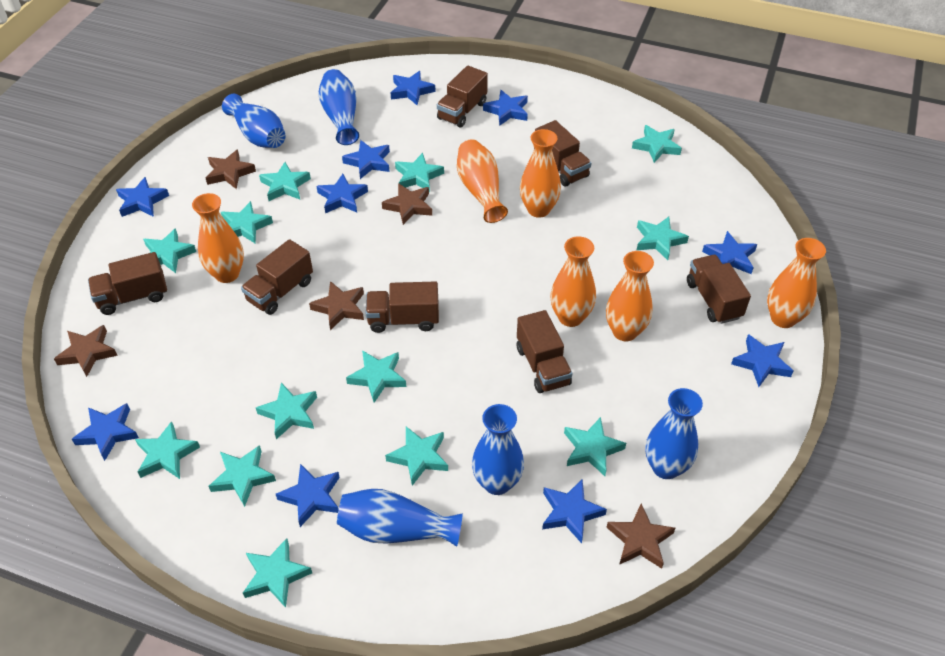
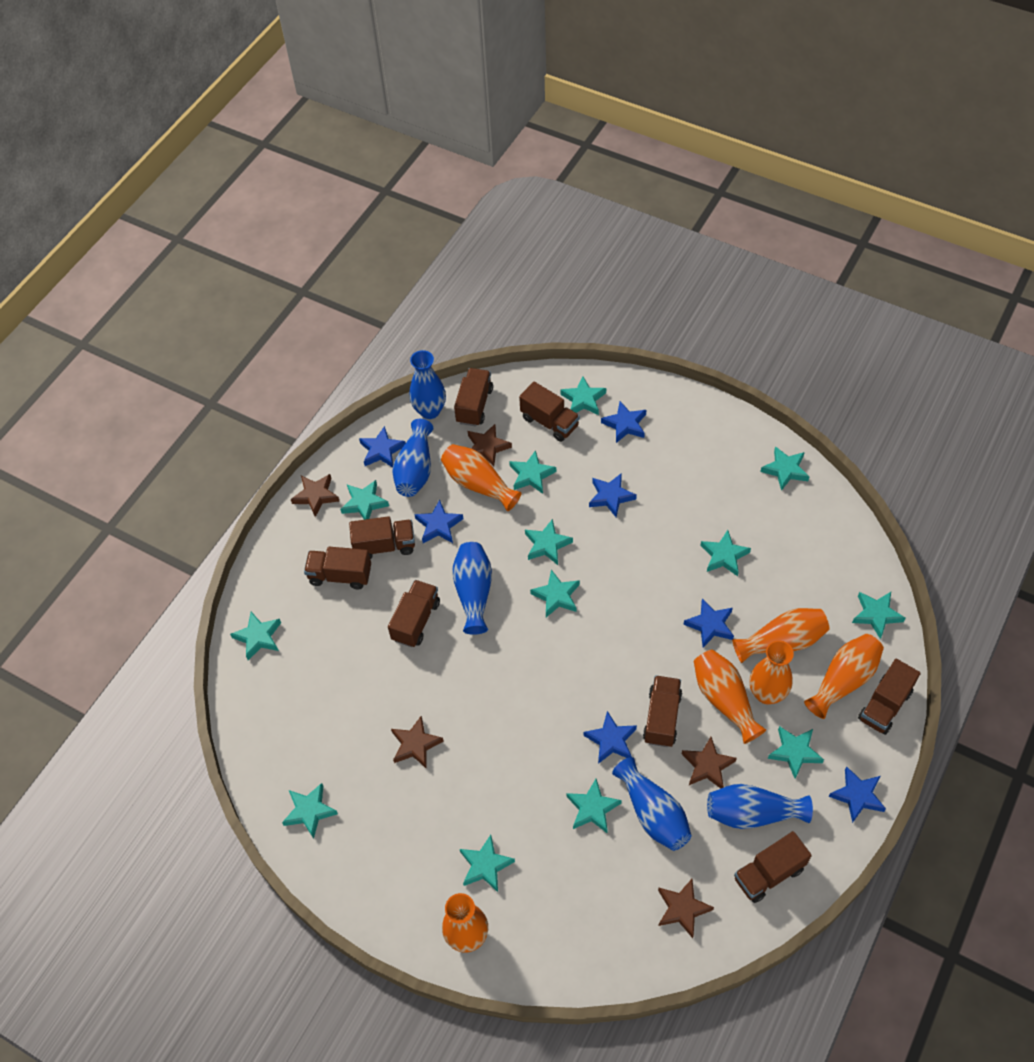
blue star: 10 -> 7
brown truck: 7 -> 8

